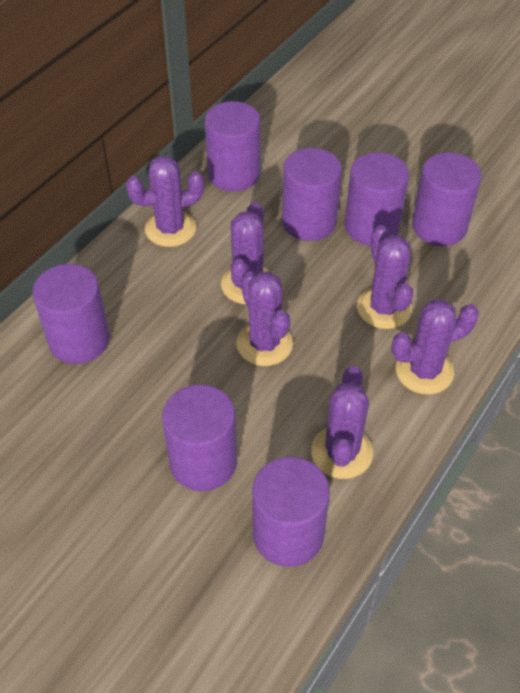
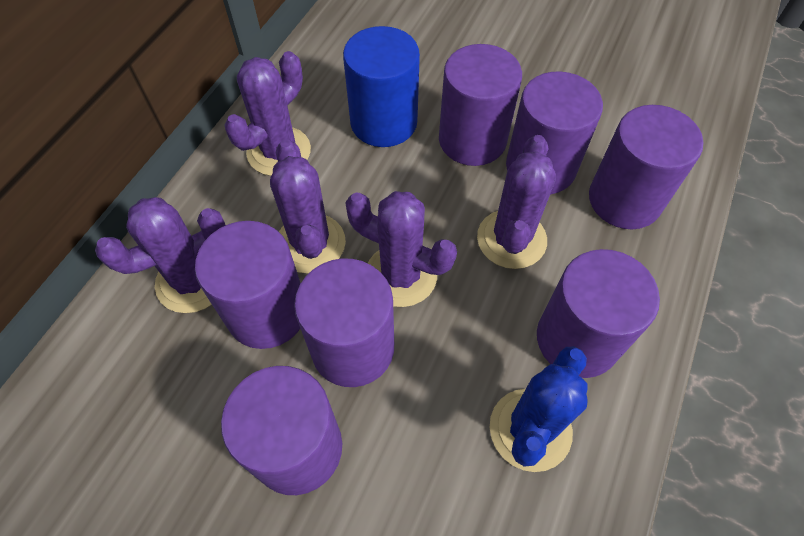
blue cactus: 0 -> 1
blue cylinder: 0 -> 1
purple cactus: 6 -> 5

